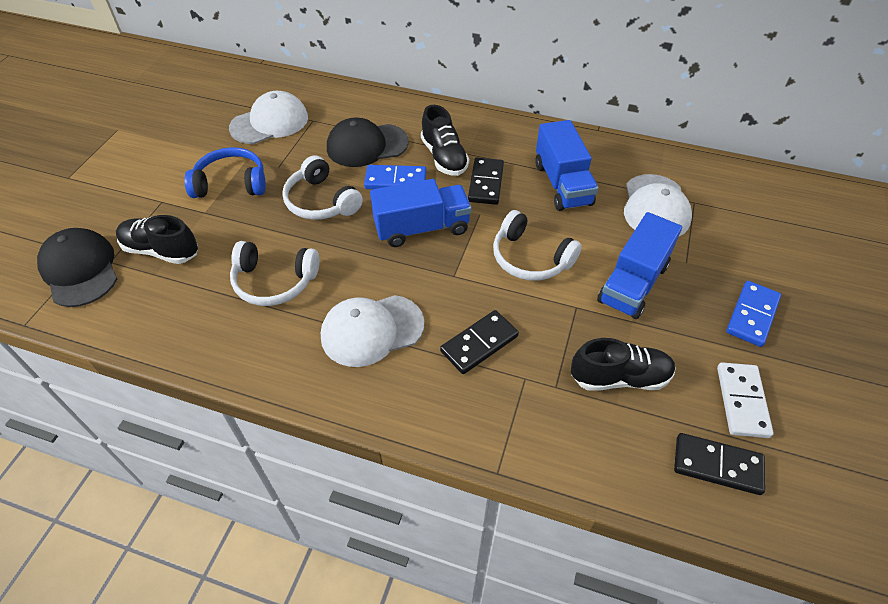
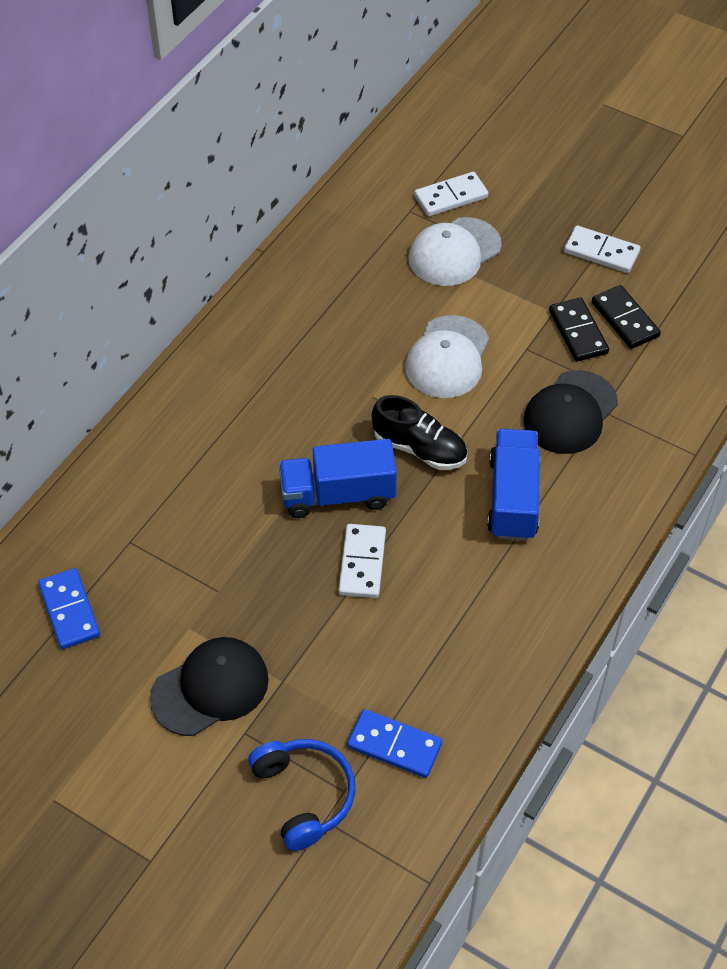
black domino: 3 -> 2
black shoe: 3 -> 1
blue truck: 3 -> 2
white cap: 3 -> 2
white domino: 1 -> 3
white headphones: 3 -> 0

